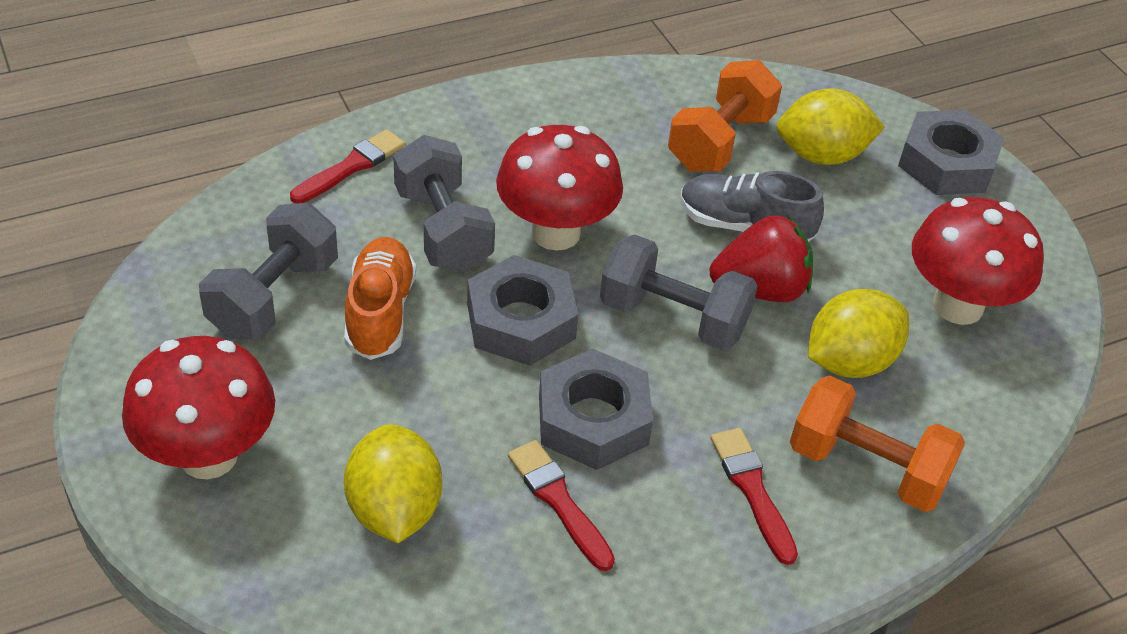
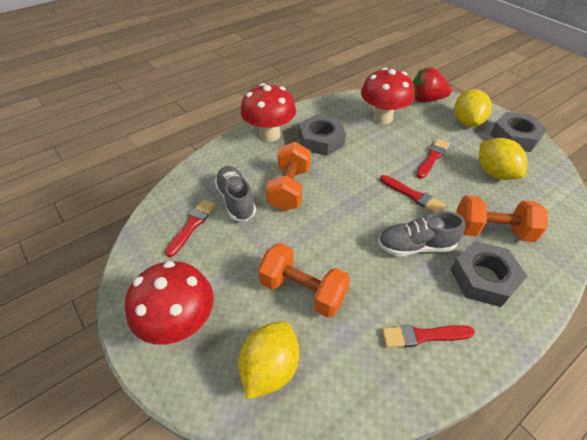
grey dumbbell: 3 -> 0
grey shoe: 1 -> 2
orange dumbbell: 2 -> 3
orange shoe: 1 -> 0
red brush: 3 -> 4

